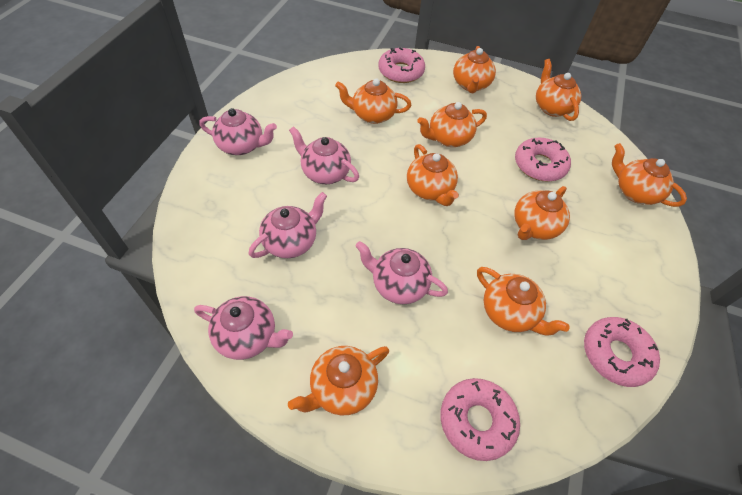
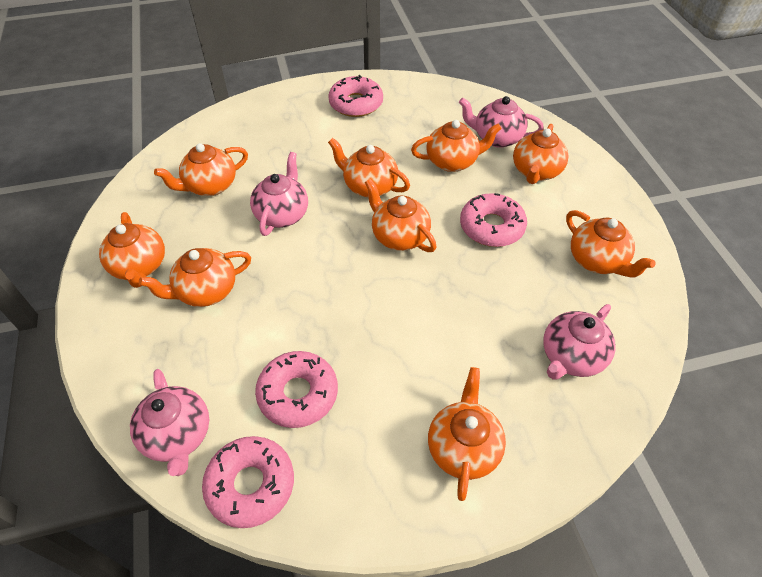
pink teapot: 5 -> 4

